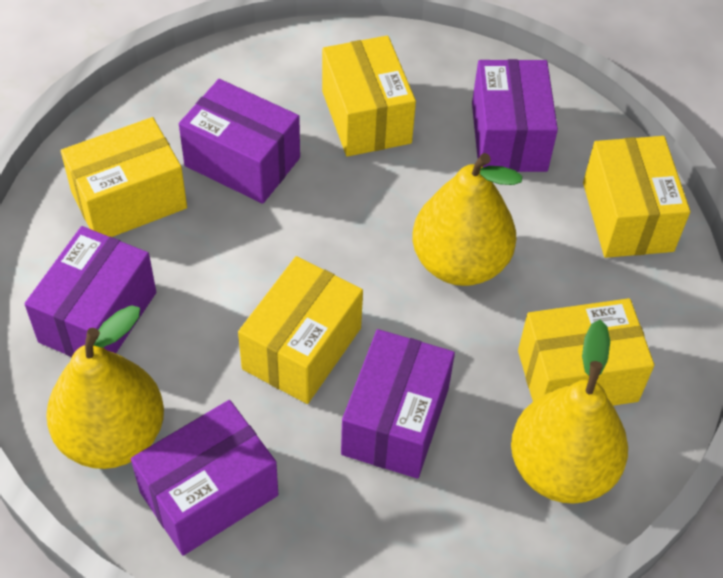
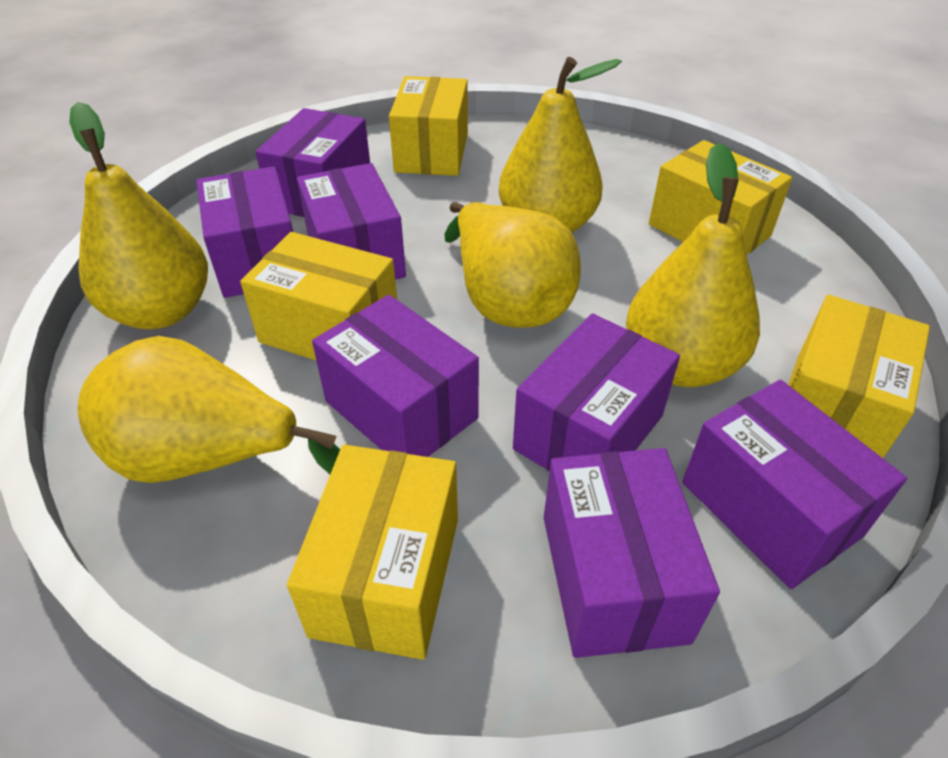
purple box: 5 -> 7
yellow pear: 3 -> 5

